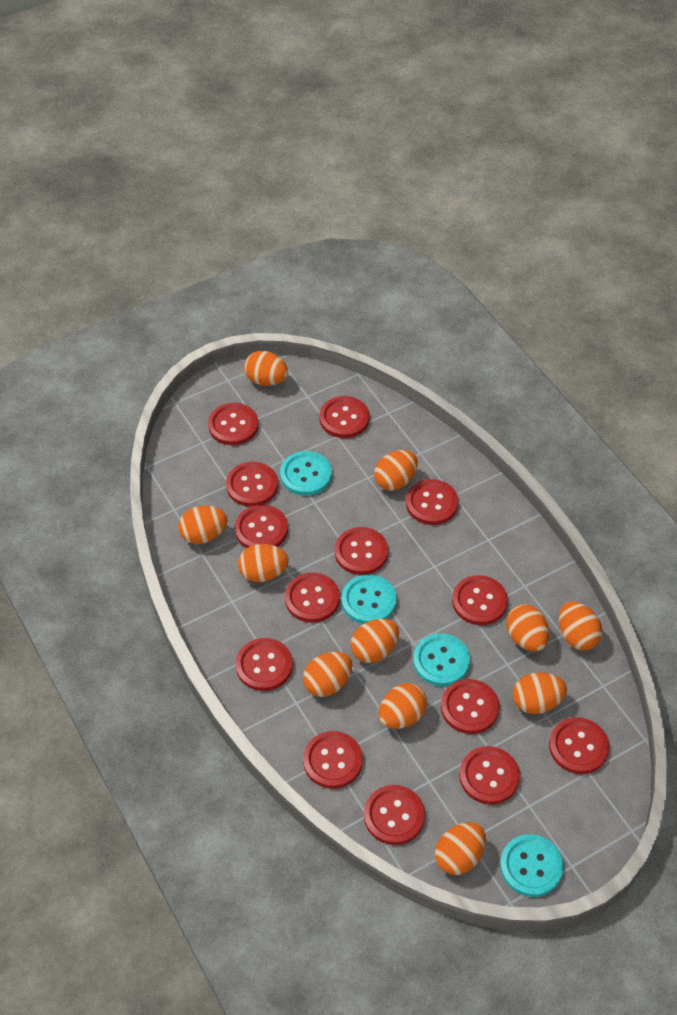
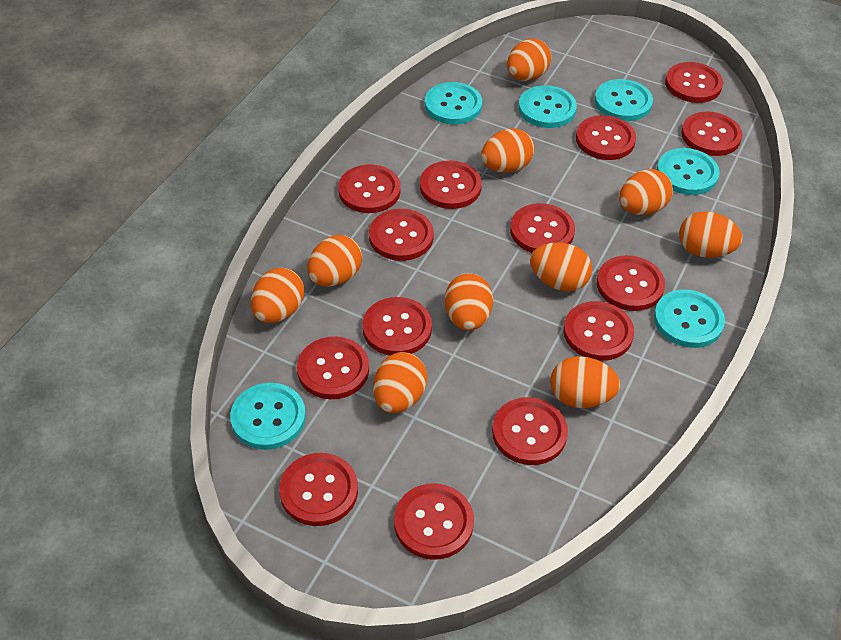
orange egg: 11 -> 10
turquoise button: 4 -> 6

